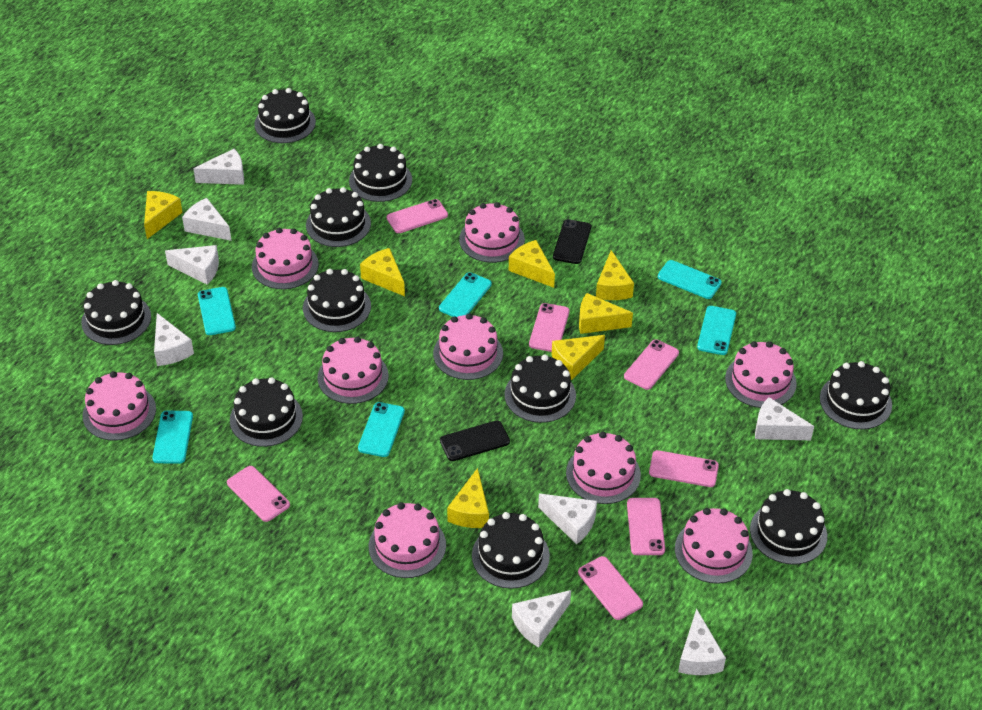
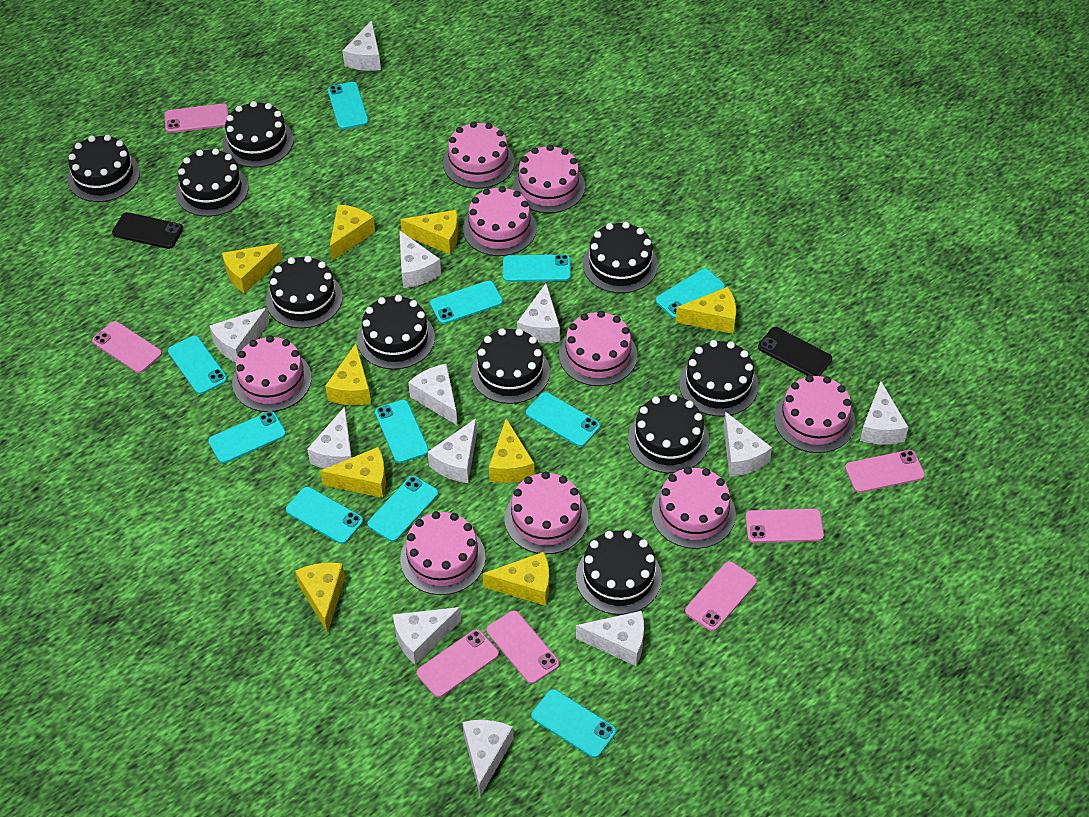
turquoise phone: 6 -> 11
white cheese: 8 -> 12
yellow cheese: 7 -> 9

